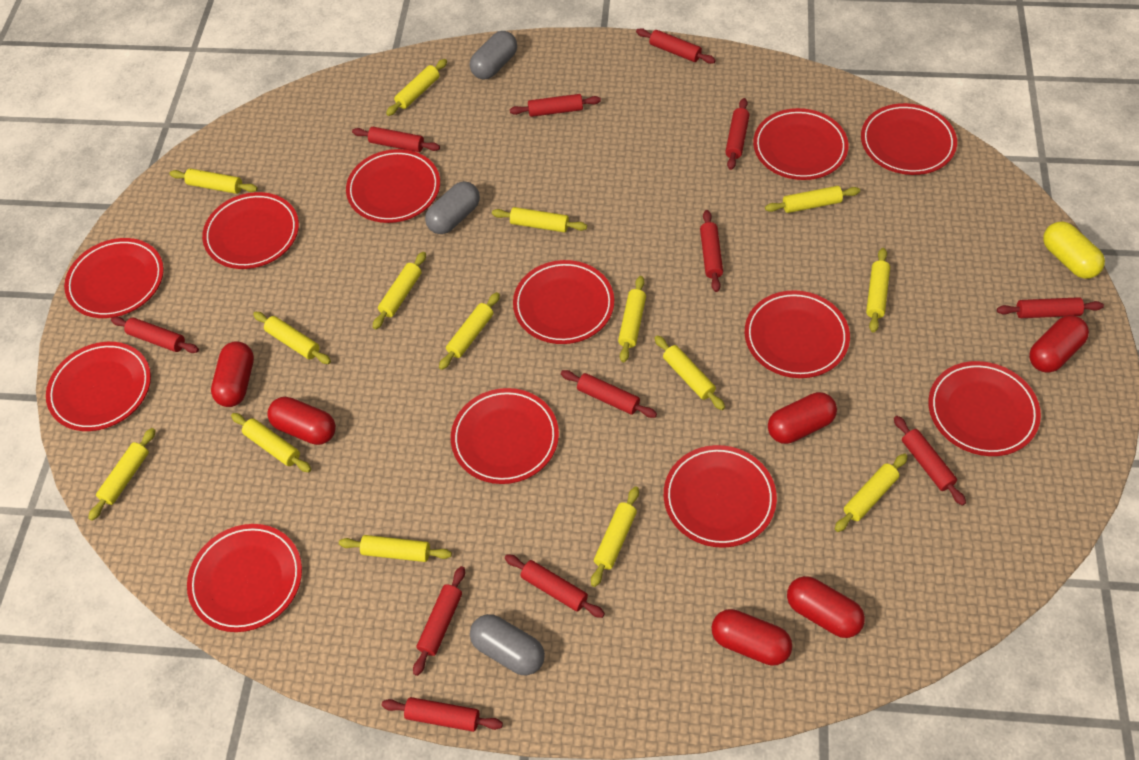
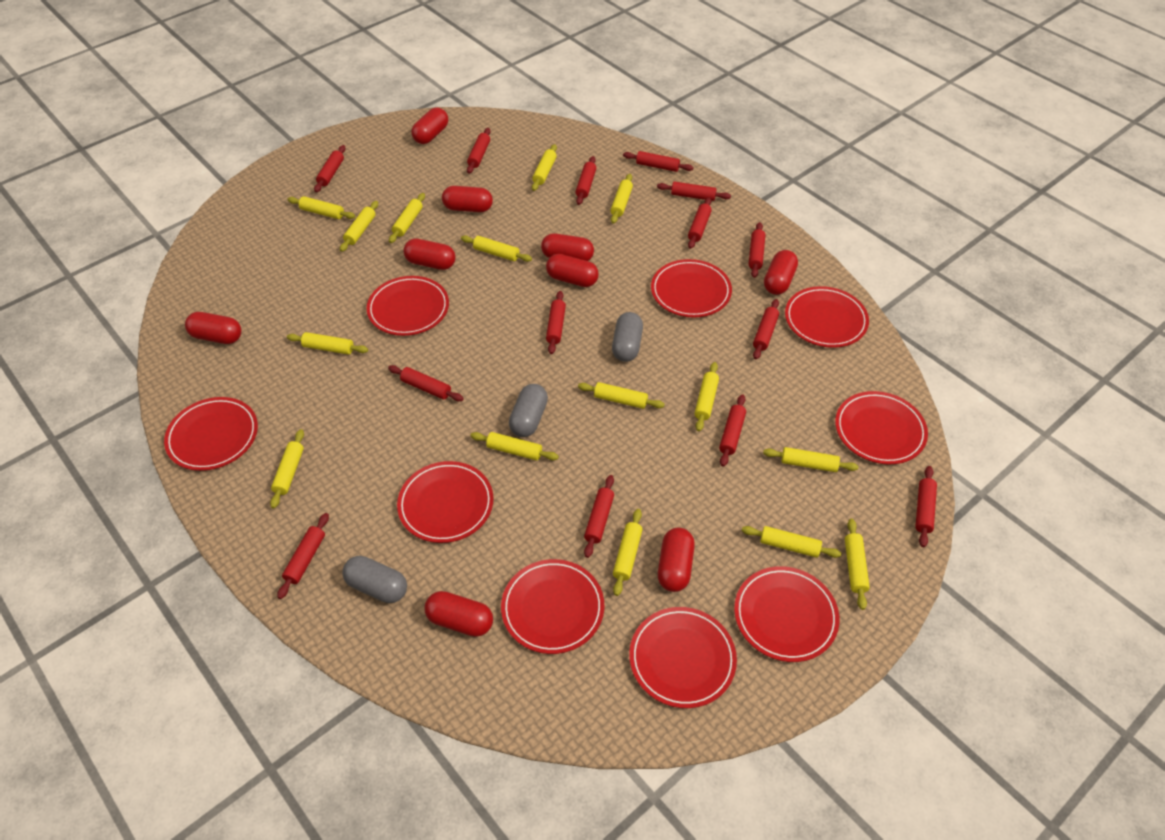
red capsule: 6 -> 9
red plate: 12 -> 9
red rolling pin: 12 -> 14
yellow capsule: 1 -> 0

